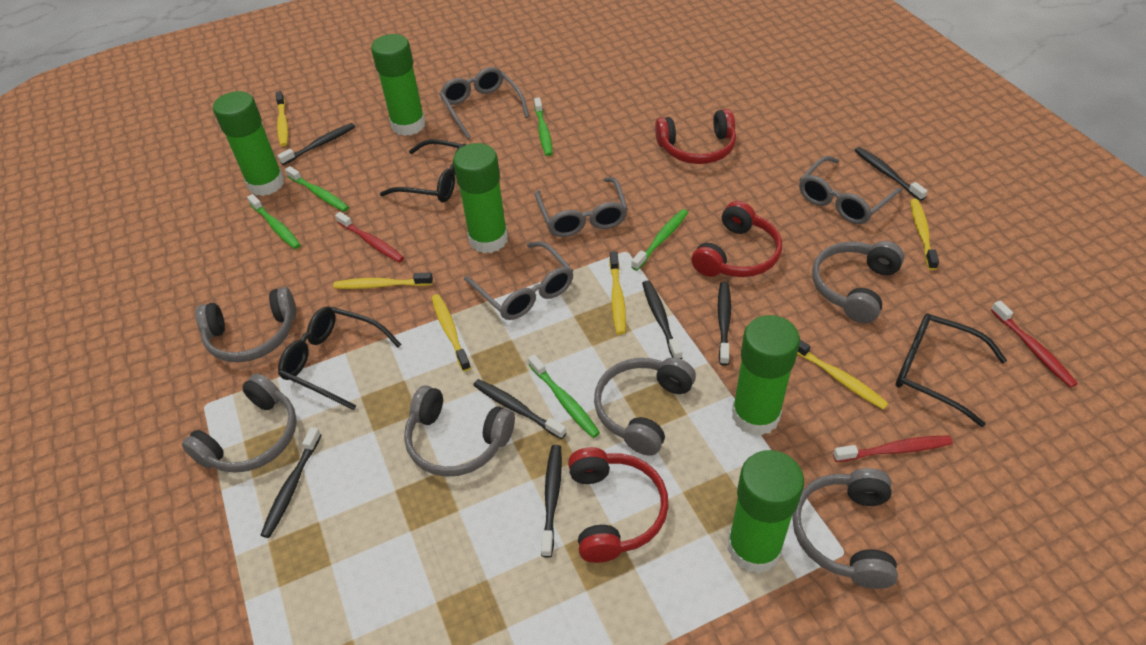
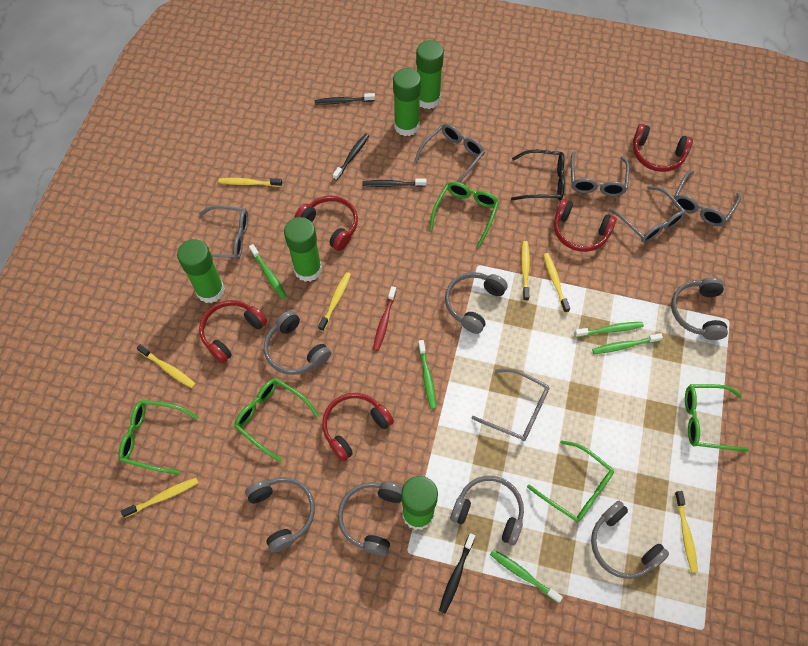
black glasses: 3 -> 1
black toothbrush: 7 -> 4
green glasses: 0 -> 5
grey glasses: 4 -> 6
grey headphones: 6 -> 7
red headphones: 3 -> 5
red toothbrush: 3 -> 1
yellow toothbrush: 6 -> 7

